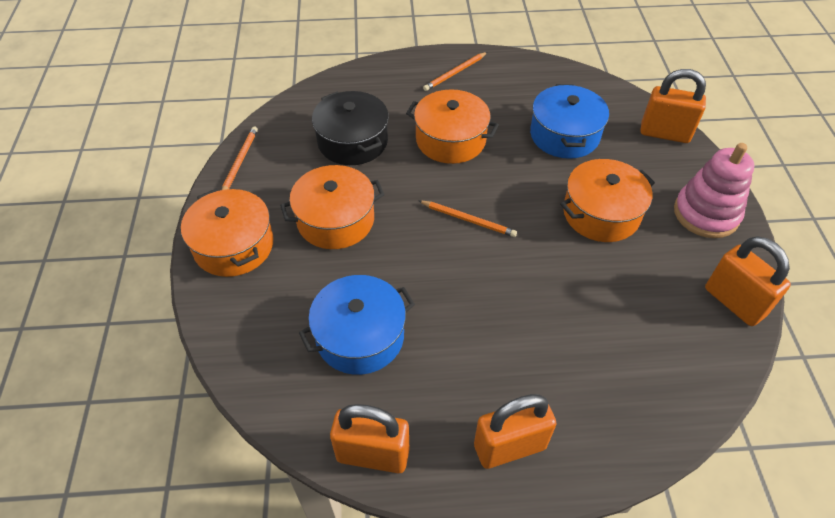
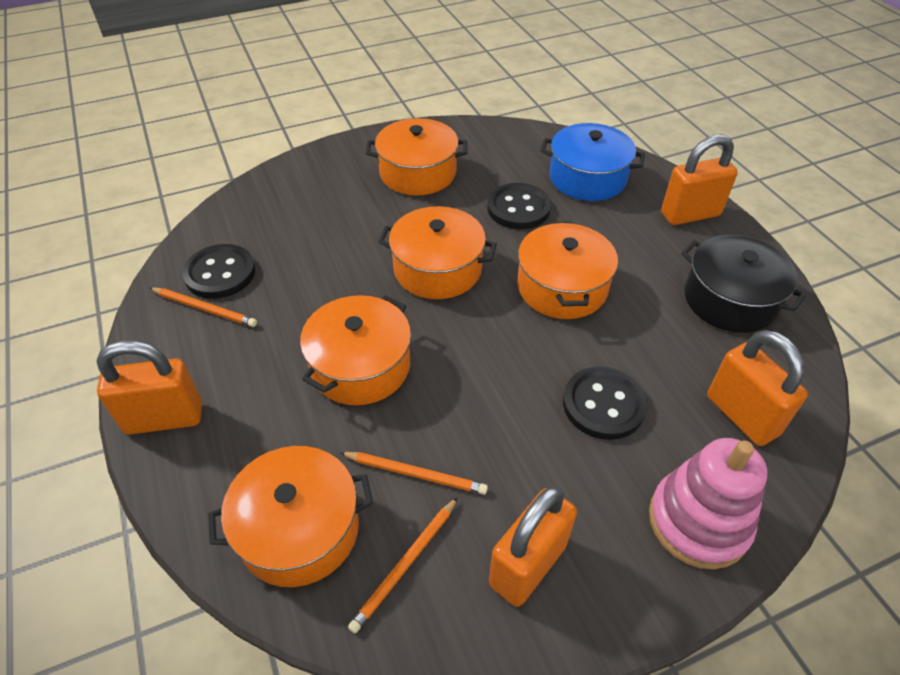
black button: 0 -> 3
blue pot: 2 -> 1
orange pot: 4 -> 5

